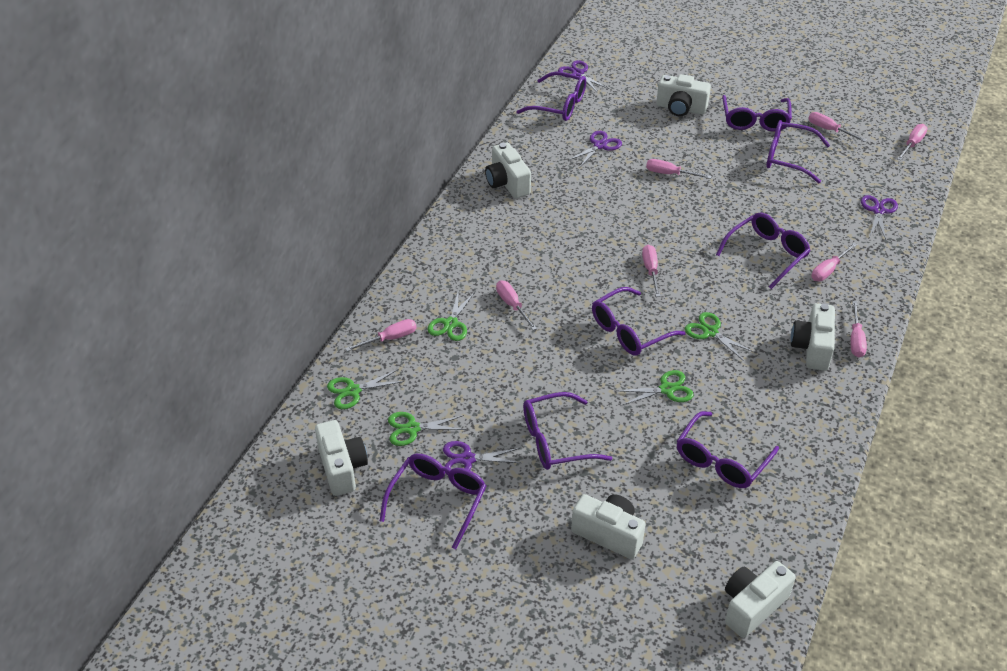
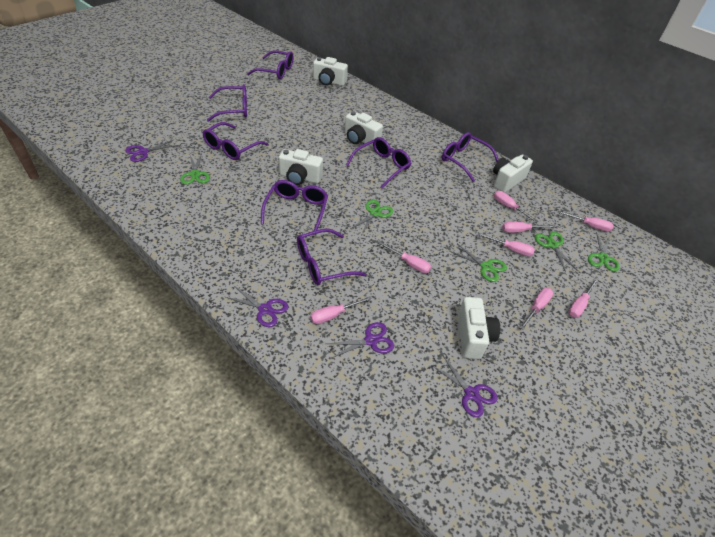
purple glasses: 8 -> 7
white camera: 6 -> 5

